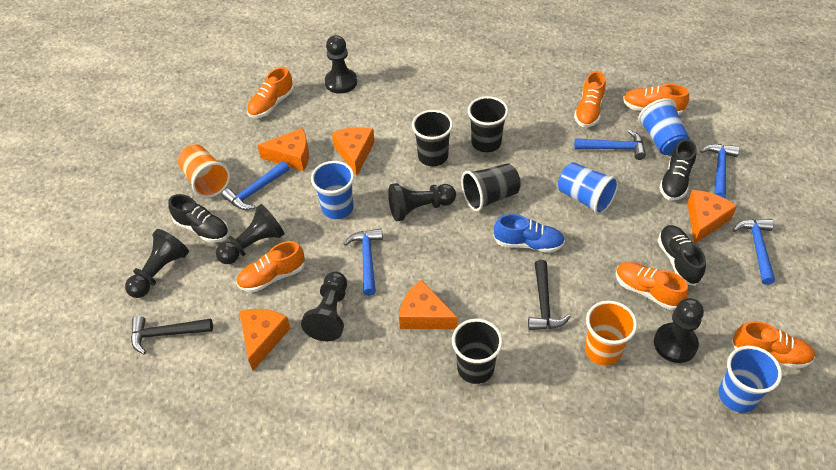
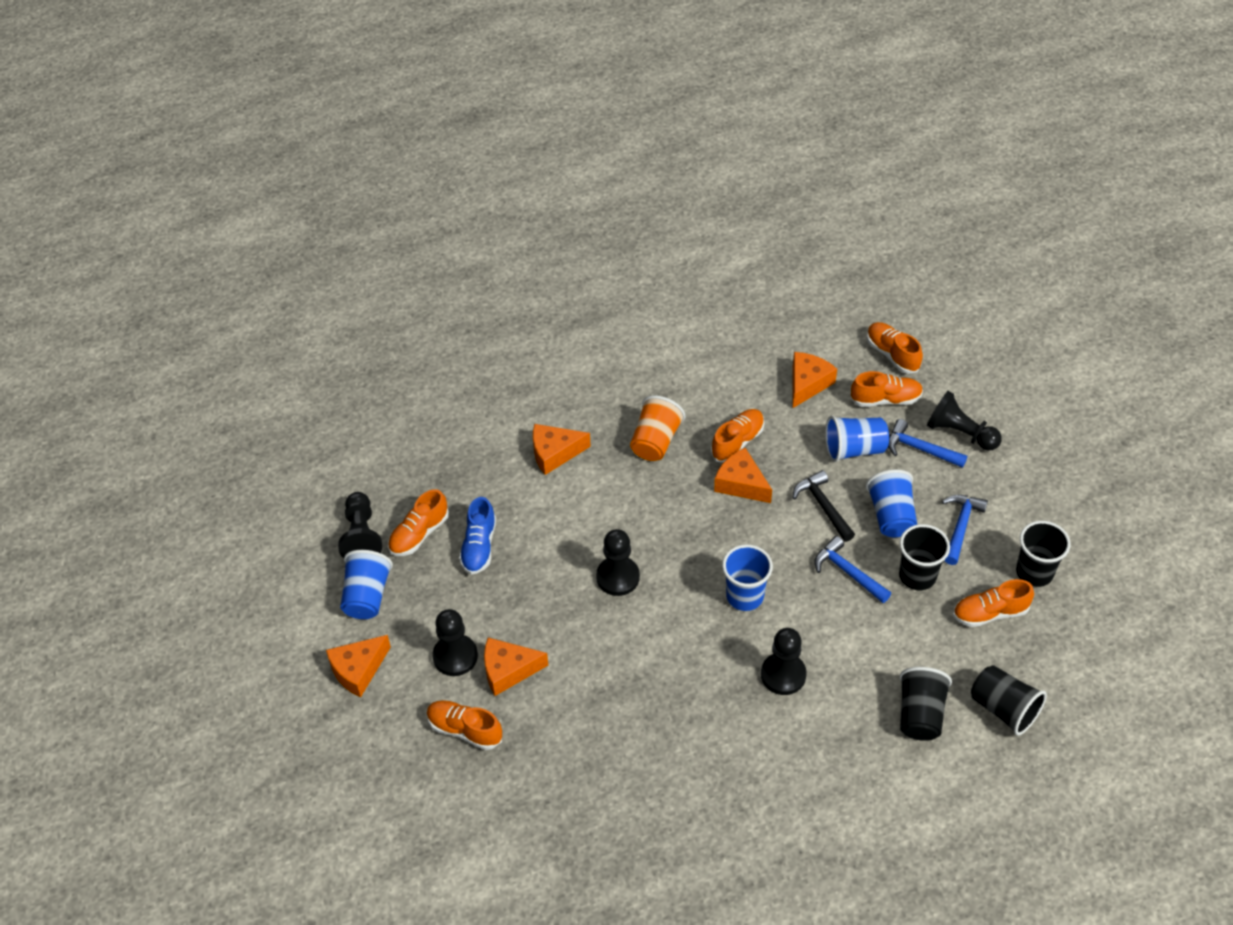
black hammer: 2 -> 1
black pawn: 6 -> 5
black shoe: 3 -> 0
blue hammer: 5 -> 3
orange cup: 2 -> 1

